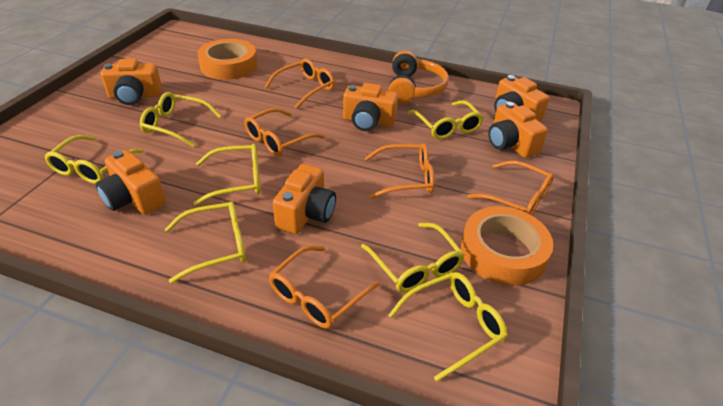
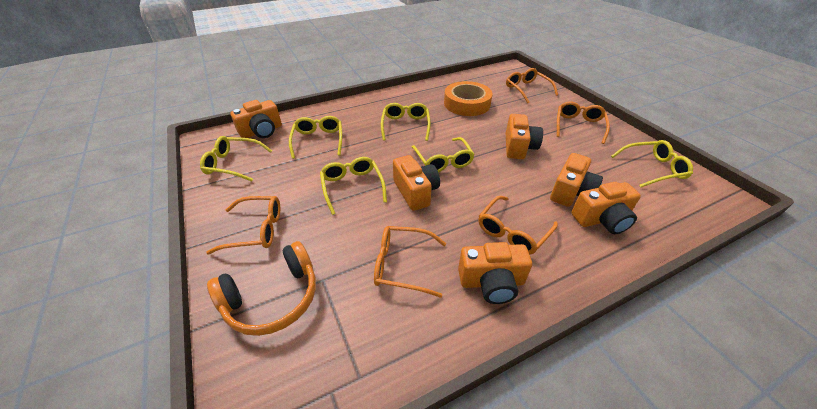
orange tape: 2 -> 1
yellow glasses: 7 -> 6

